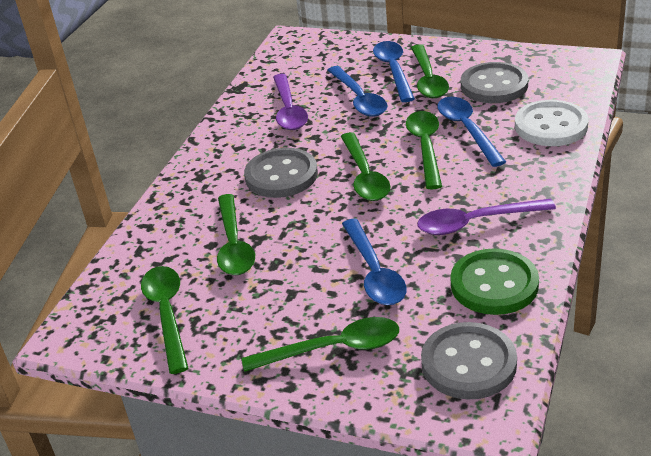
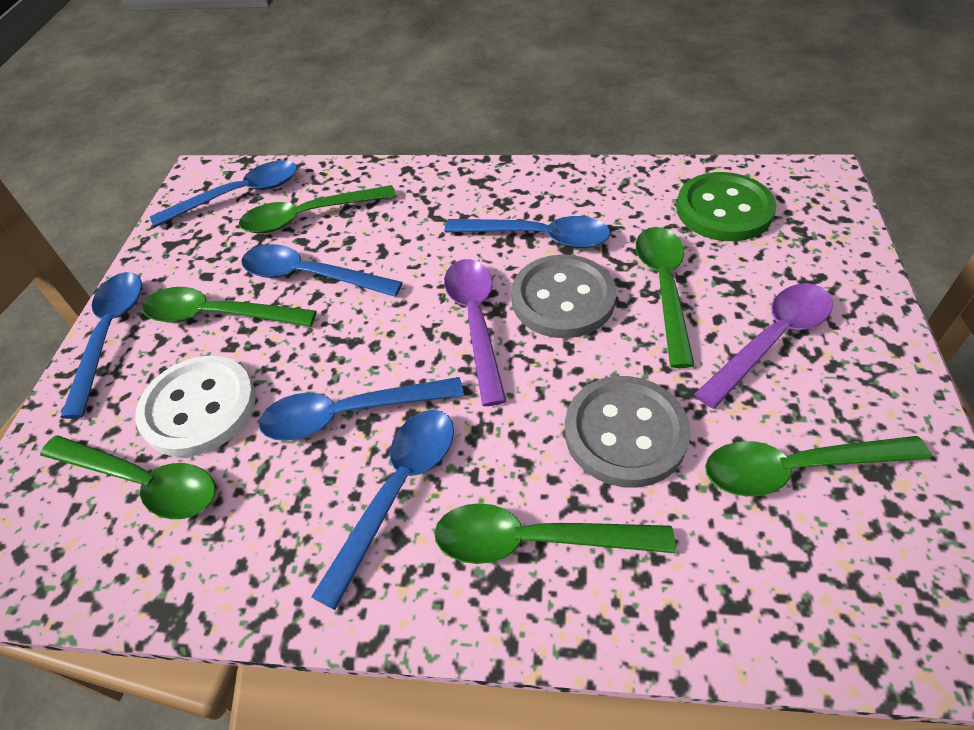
blue spoon: 4 -> 6
grey button: 3 -> 2

